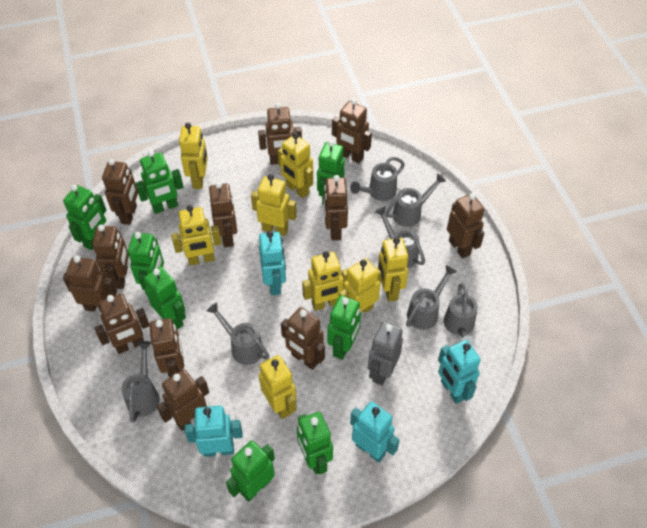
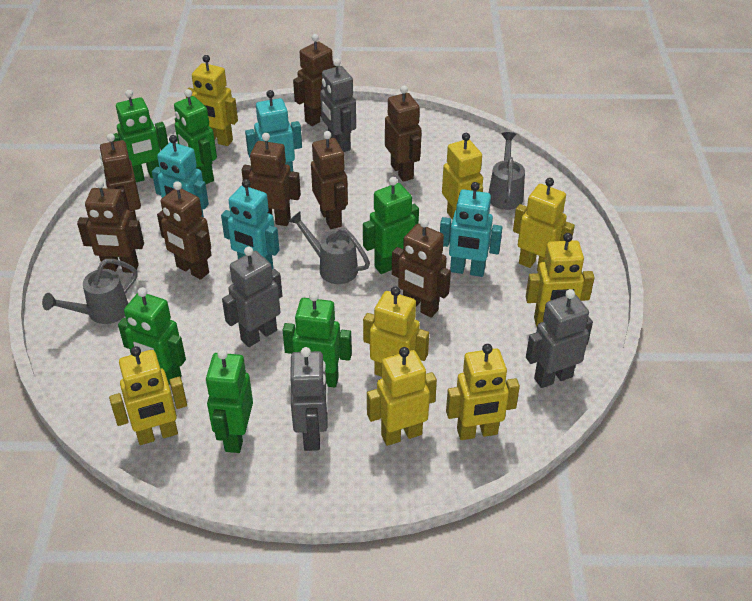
brown robot: 12 -> 8
green robot: 8 -> 6
grey robot: 1 -> 4
grey watering can: 7 -> 3

